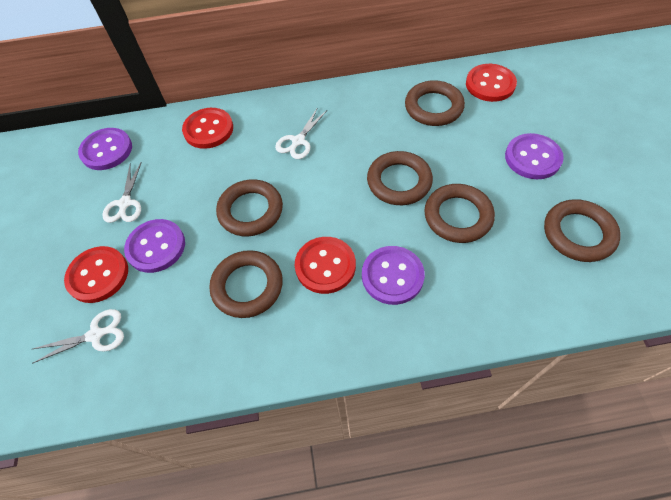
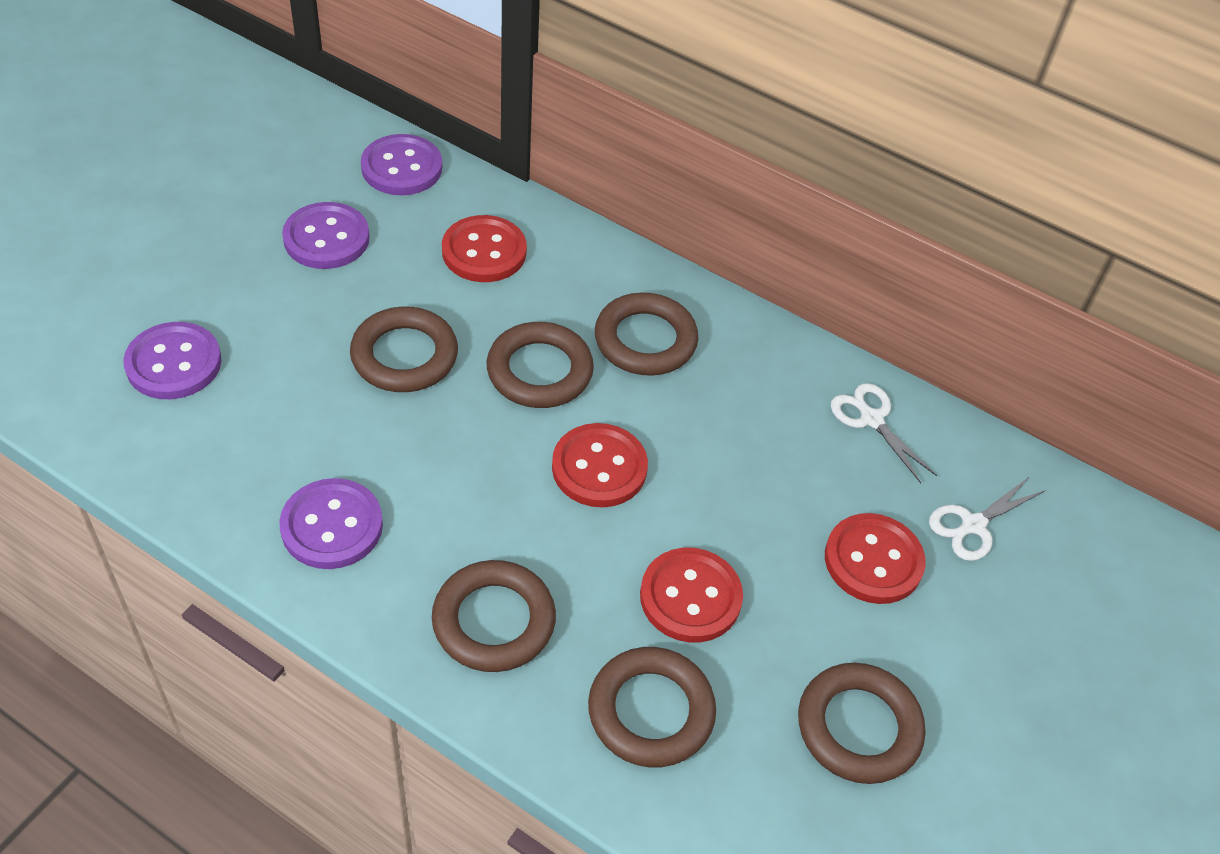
white scissors: 3 -> 2

